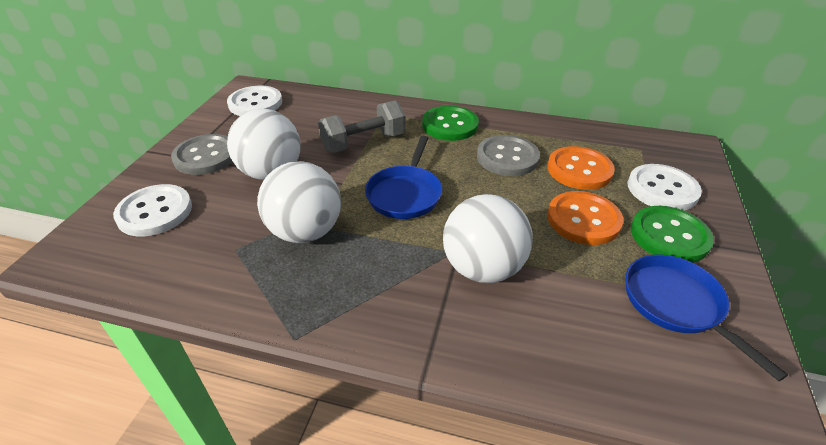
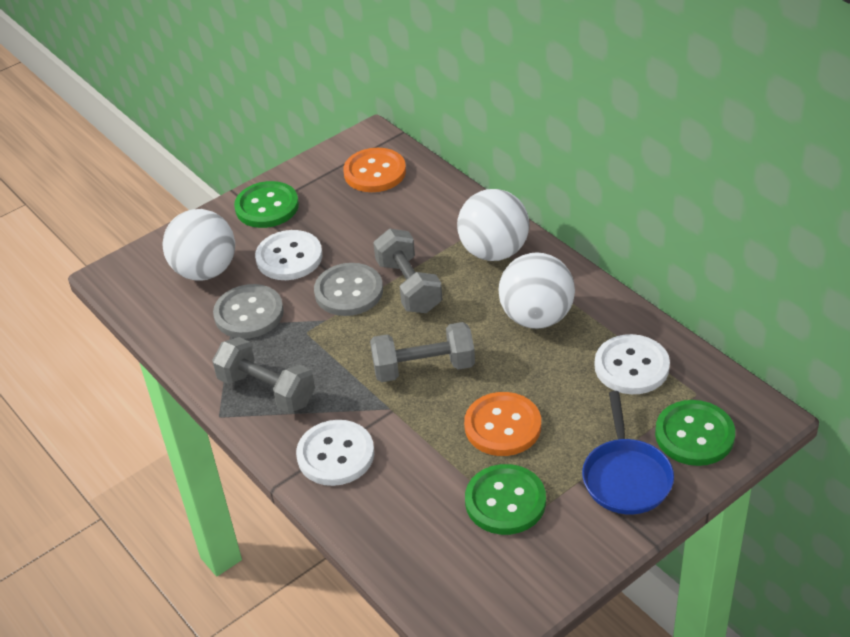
blue pan: 2 -> 1
green button: 2 -> 3
grey dumbbell: 1 -> 3

